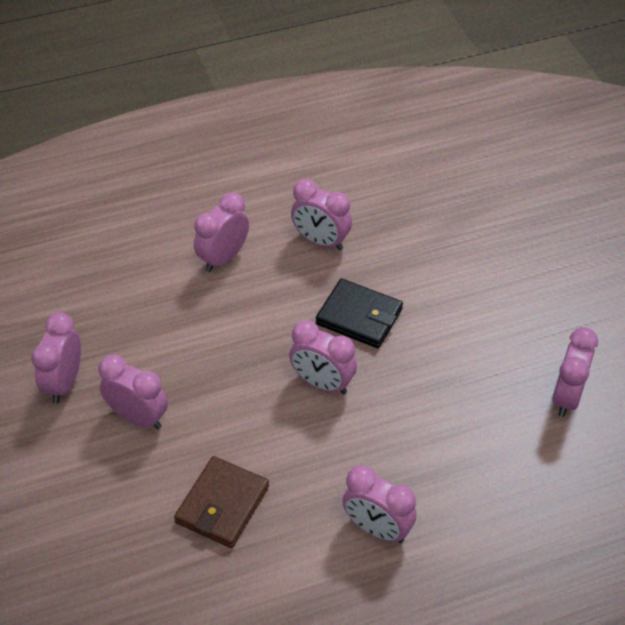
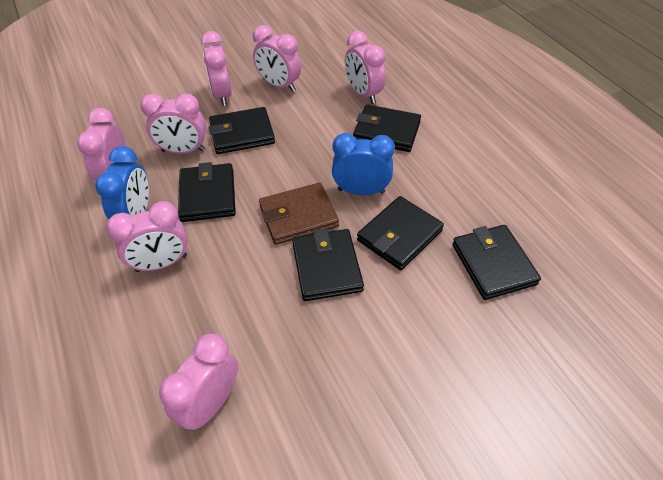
black wallet: 1 -> 6
blue clock: 0 -> 2

